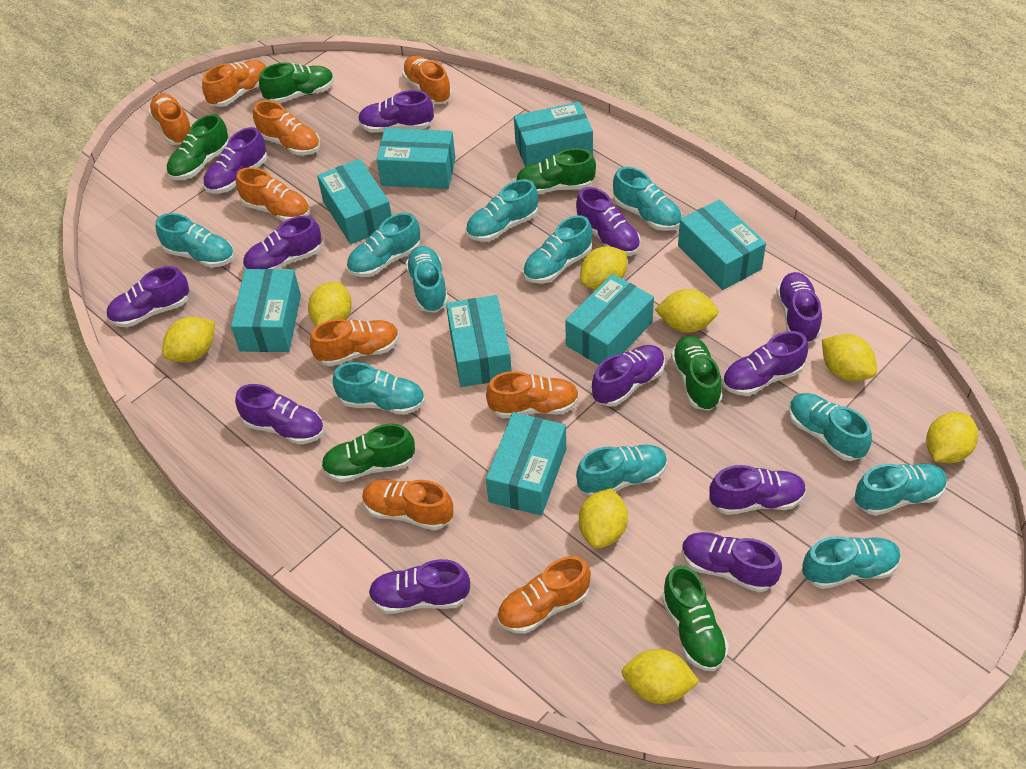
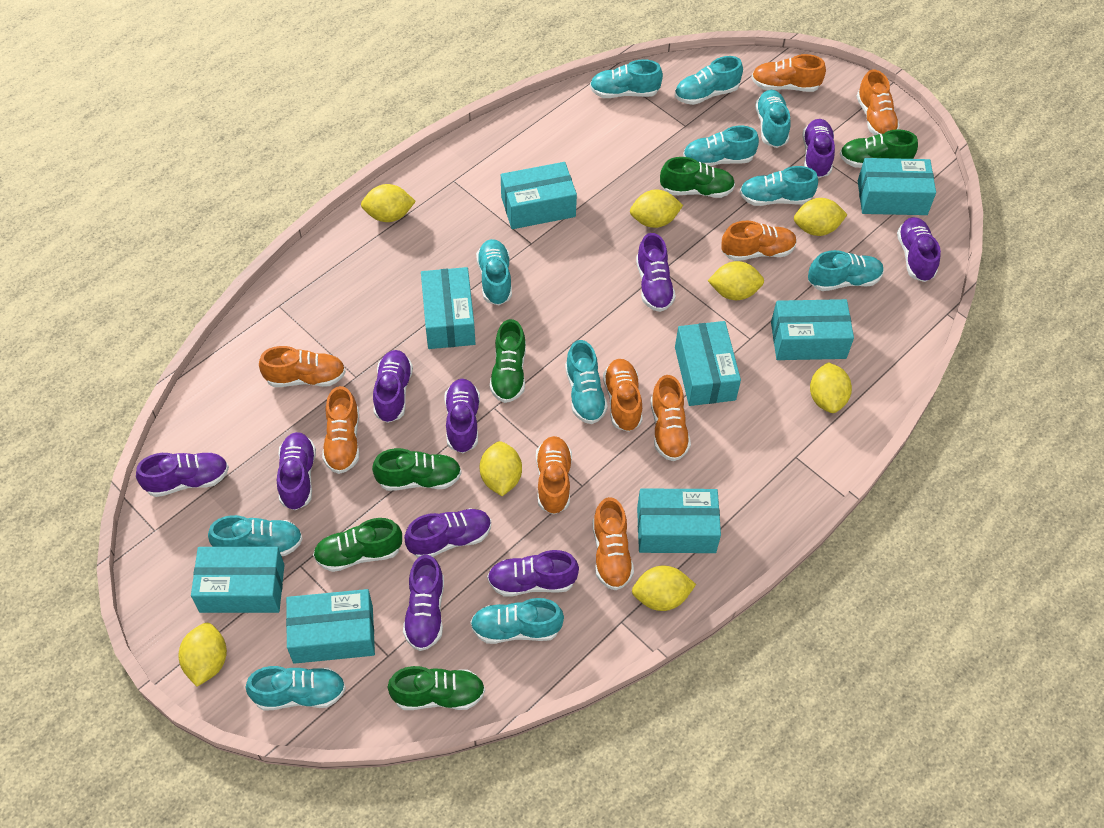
purple shoe: 12 -> 10

